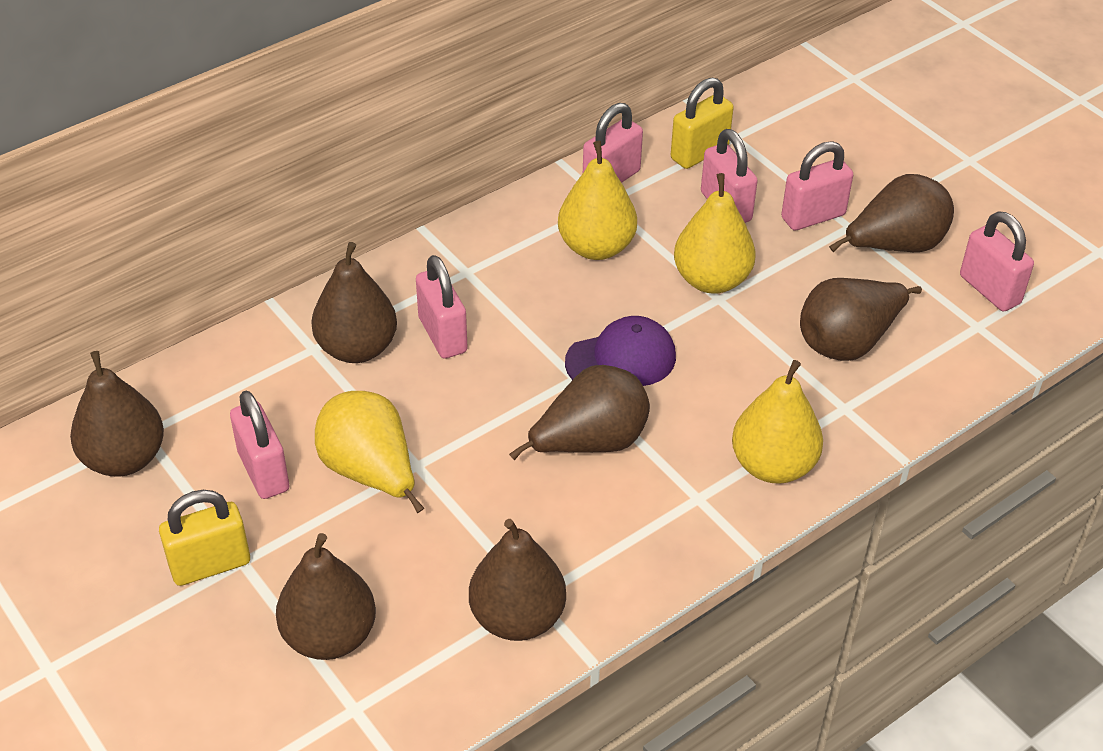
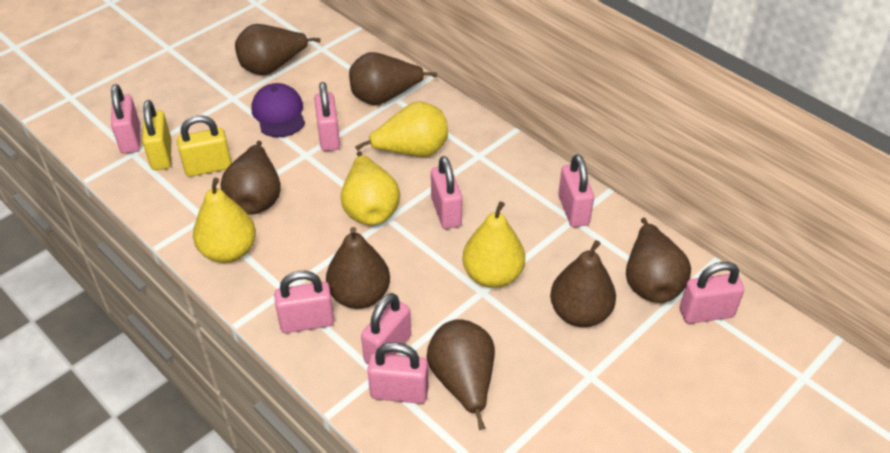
pink padlock: 6 -> 8

